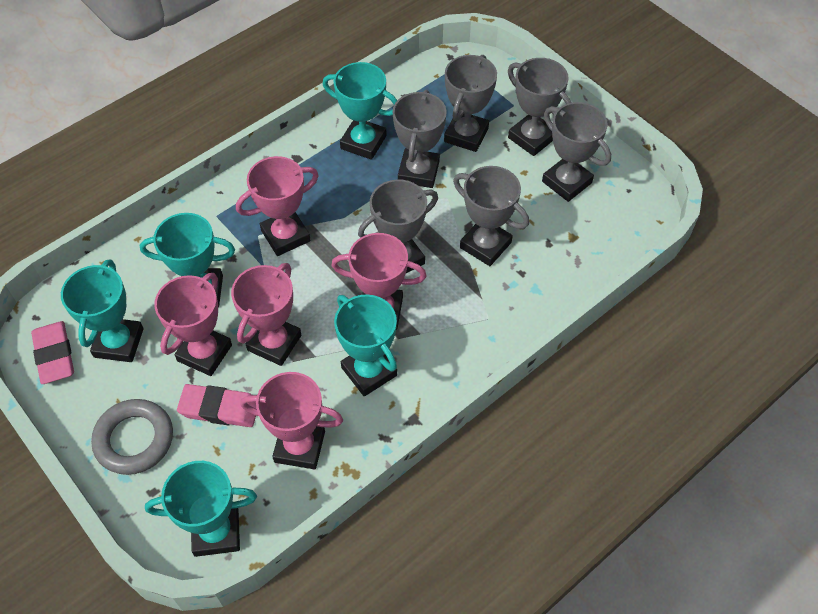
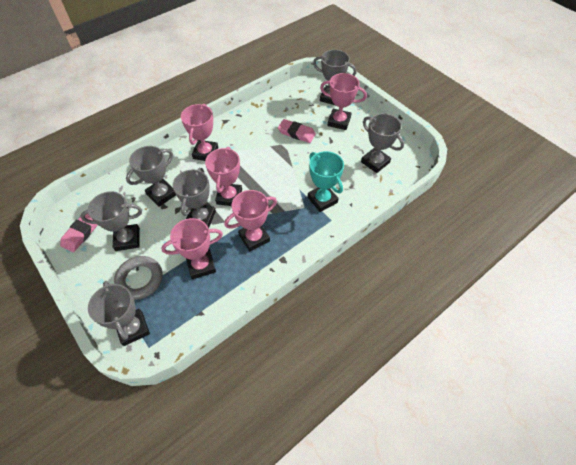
turquoise trophy: 5 -> 1

